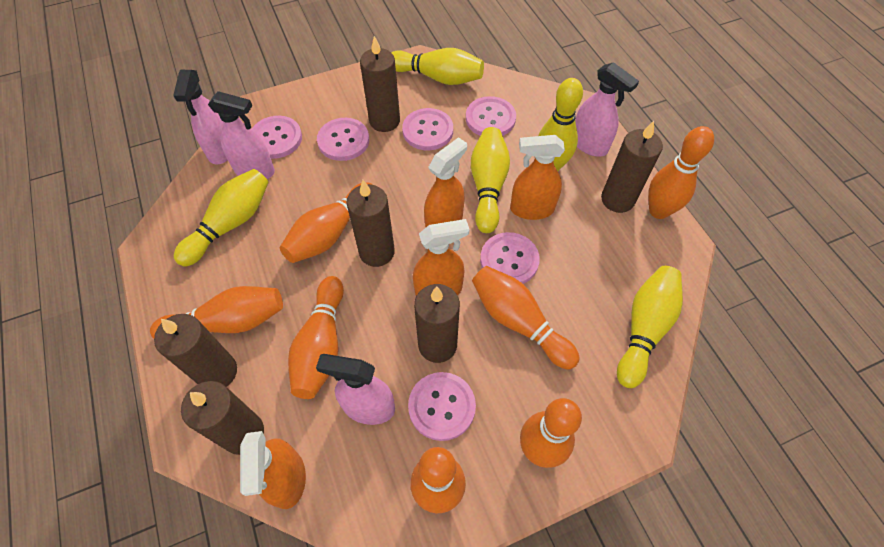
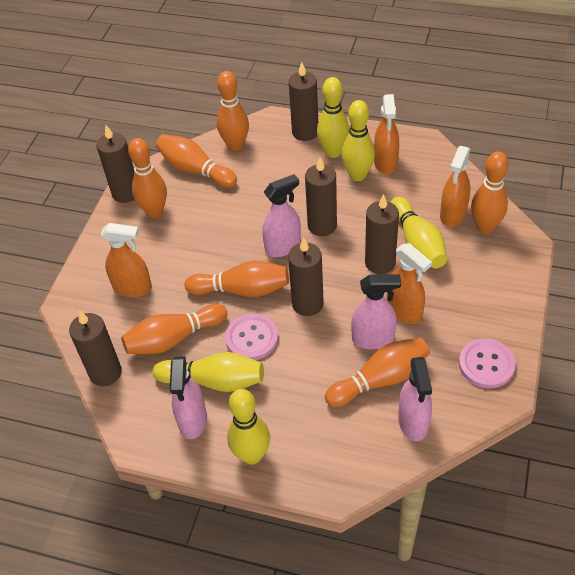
pink button: 6 -> 2

